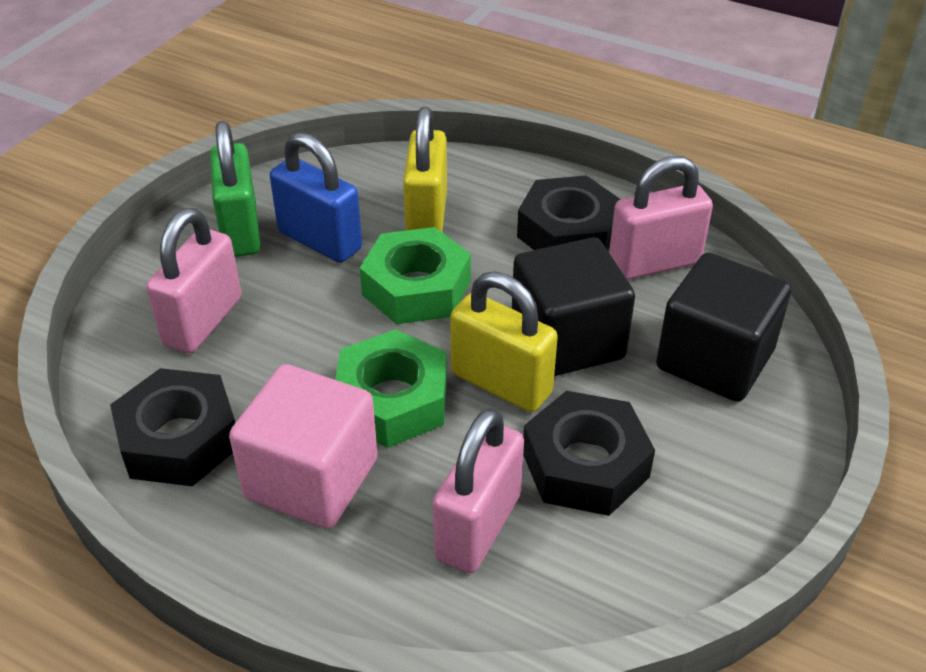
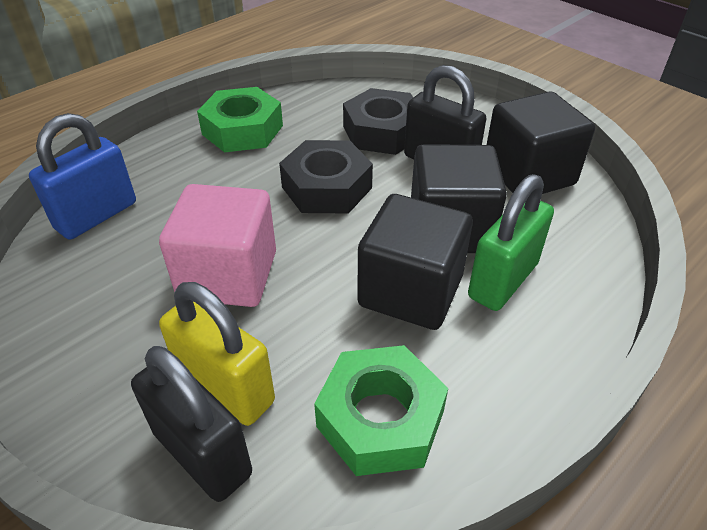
black cube: 2 -> 3
black nut: 3 -> 2
black padlock: 0 -> 2
pink padlock: 3 -> 0
yellow padlock: 2 -> 1

